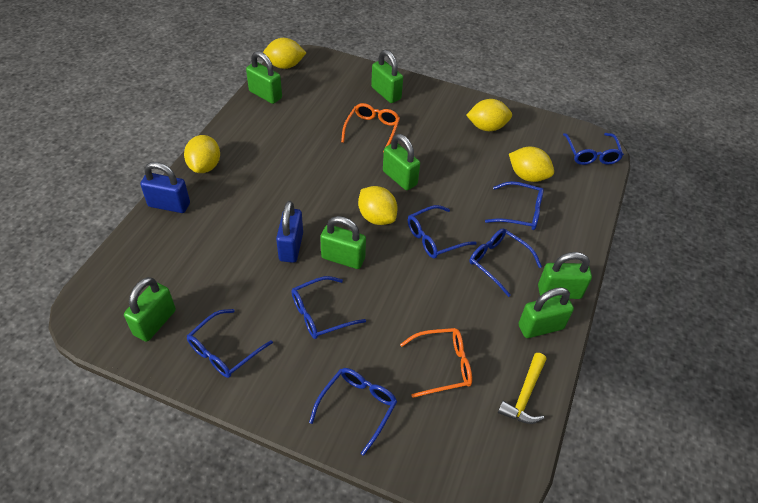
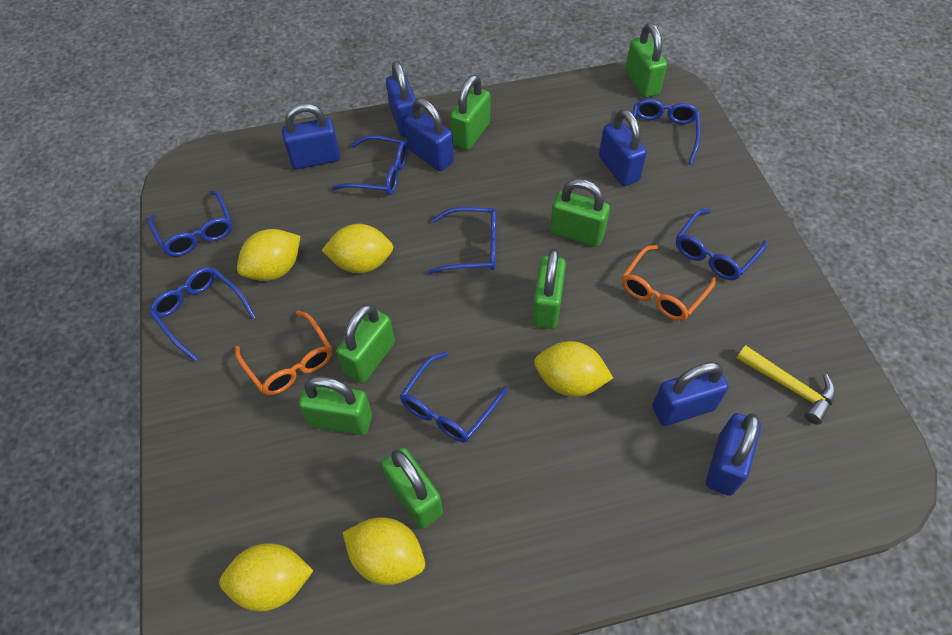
blue padlock: 2 -> 6

